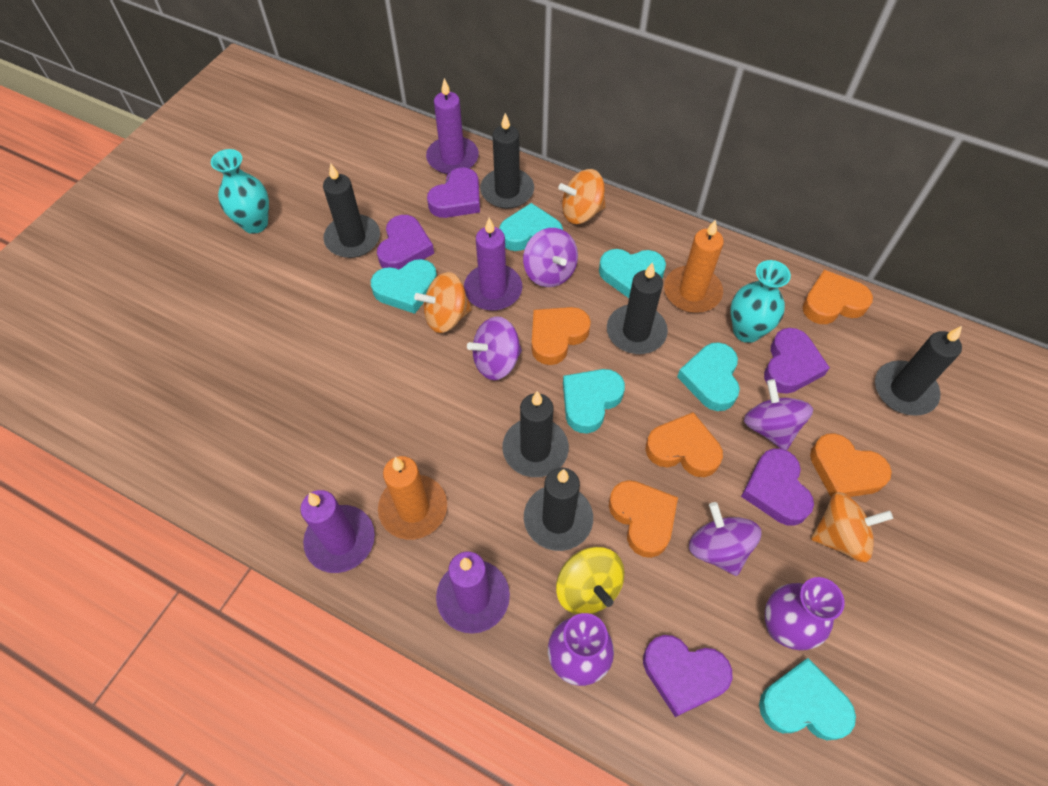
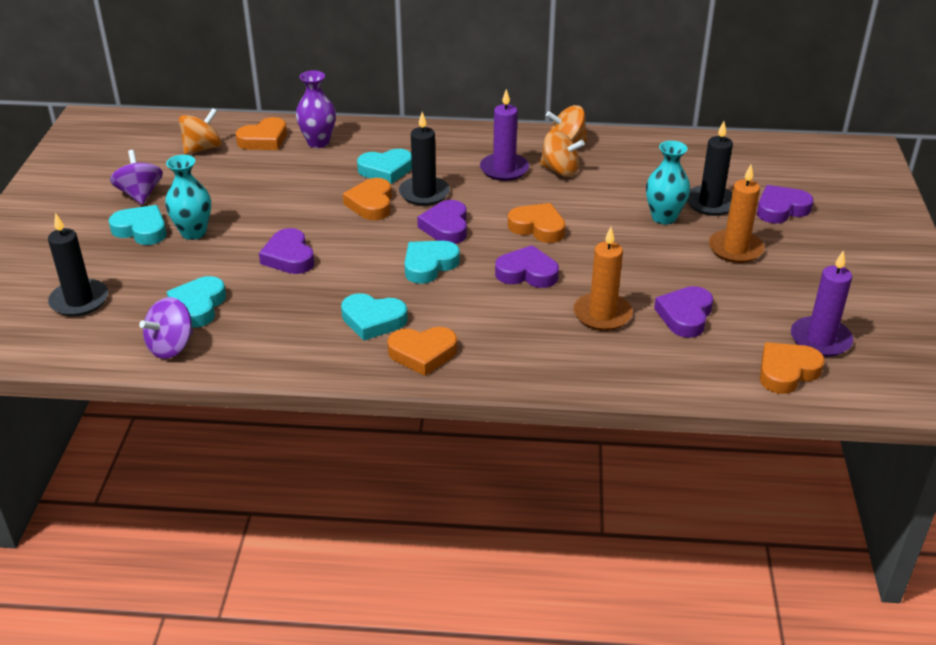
black candle: 6 -> 3
purple candle: 4 -> 2
purple spinning top: 4 -> 2
purple vase: 2 -> 1
turquoise heart: 6 -> 5
yellow spinning top: 1 -> 0

